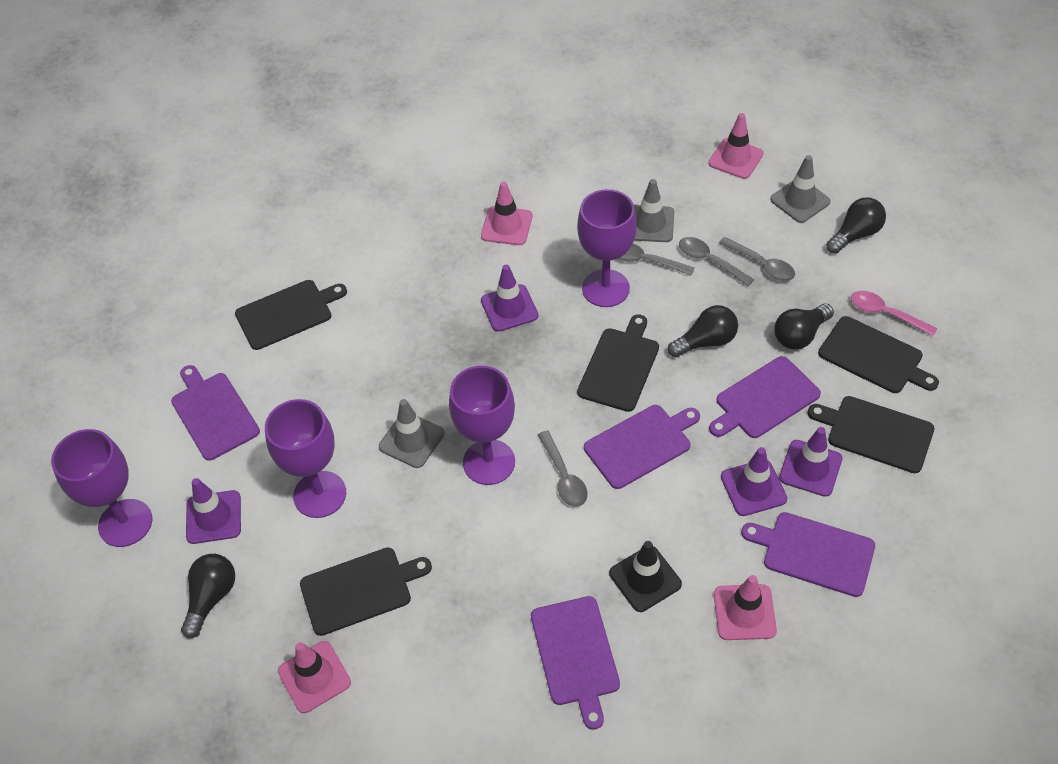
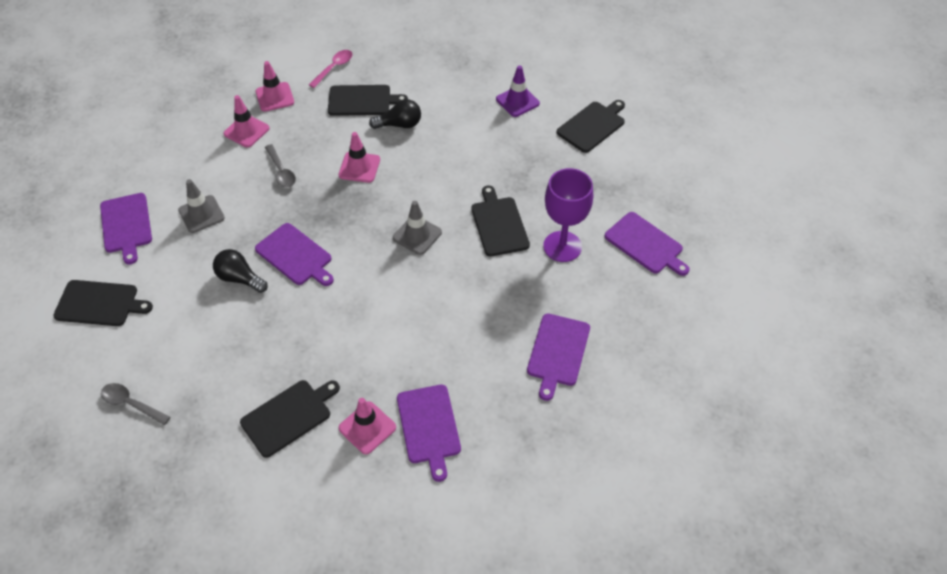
black light bulb: 4 -> 2
black traffic cone: 1 -> 0
grey spoon: 4 -> 2
grey traffic cone: 3 -> 2
purple goblet: 4 -> 1
purple traffic cone: 4 -> 1

